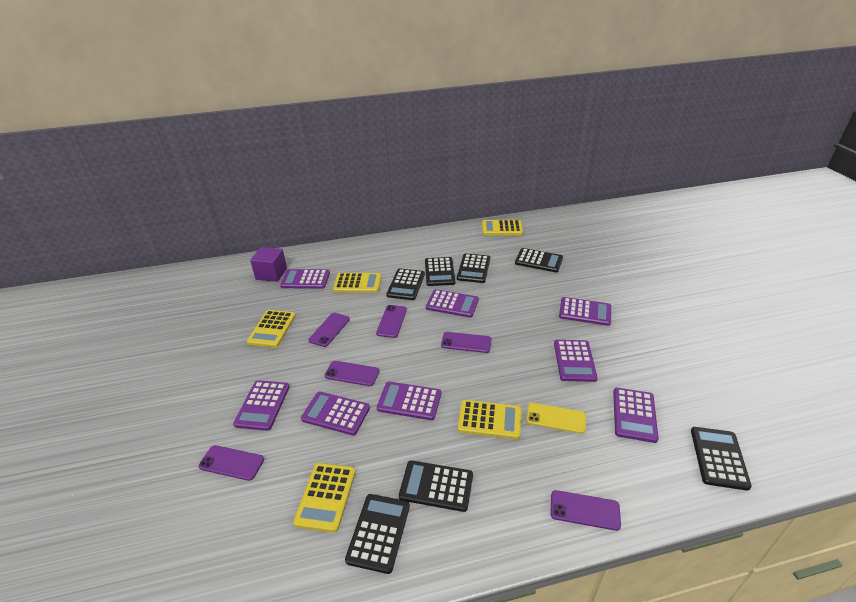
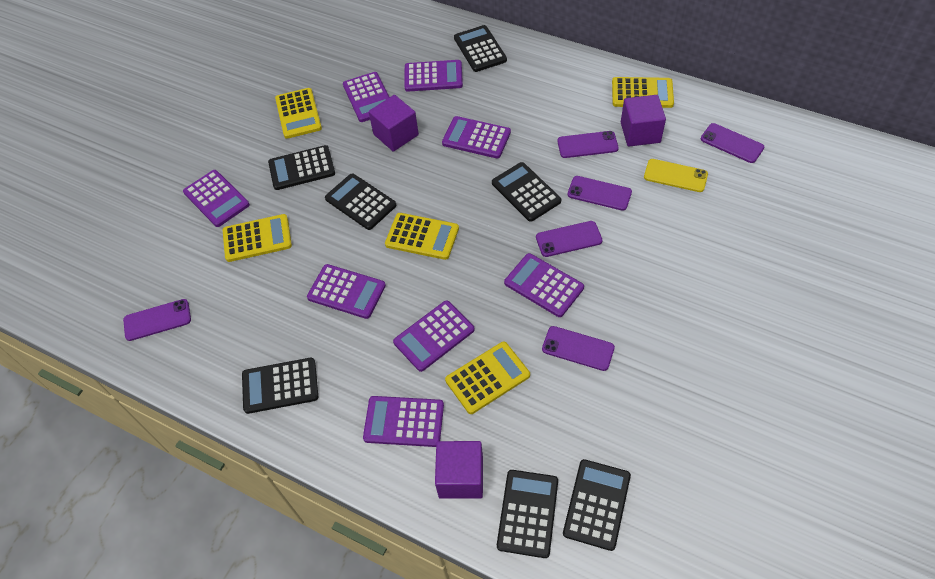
purple cube: 1 -> 3

